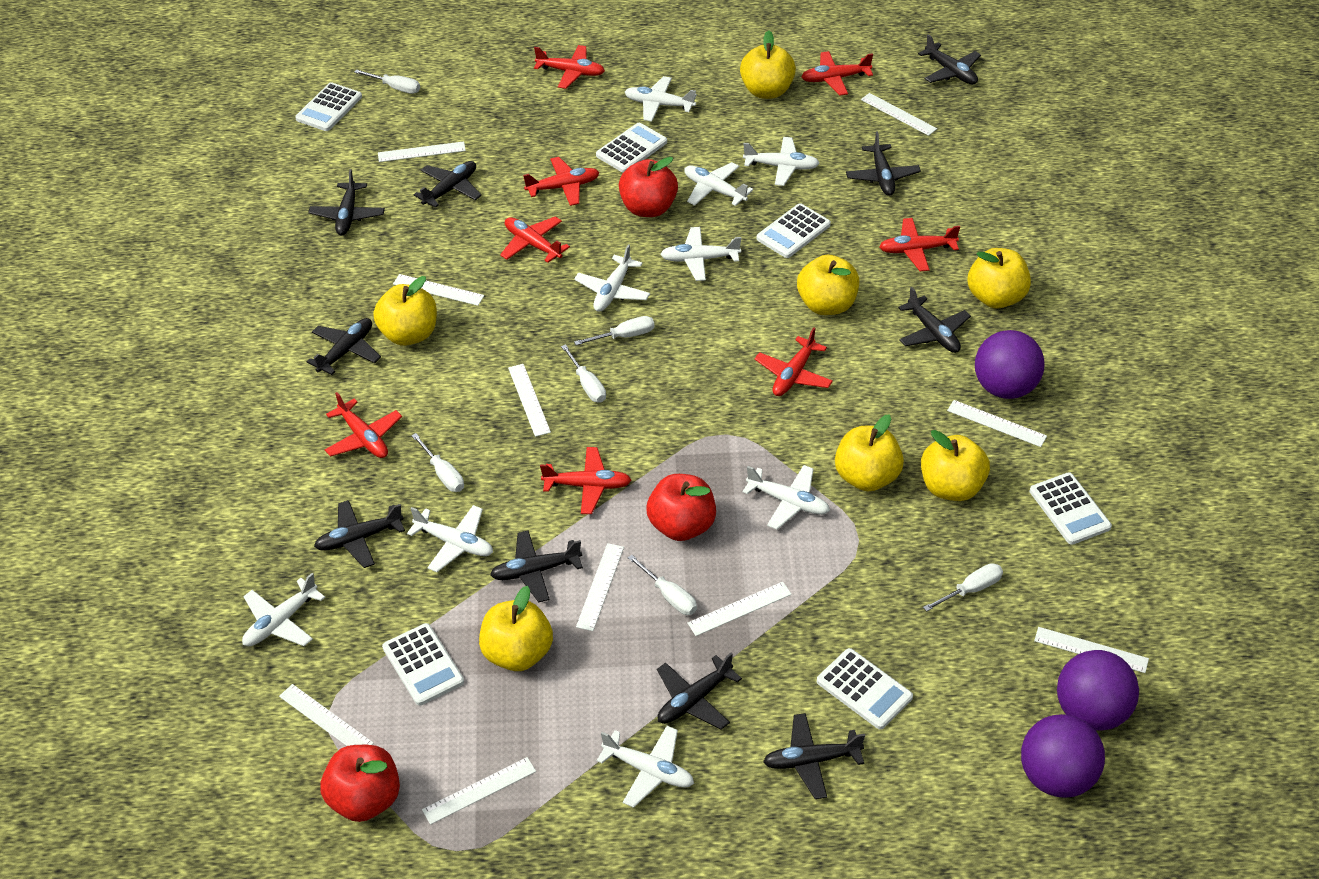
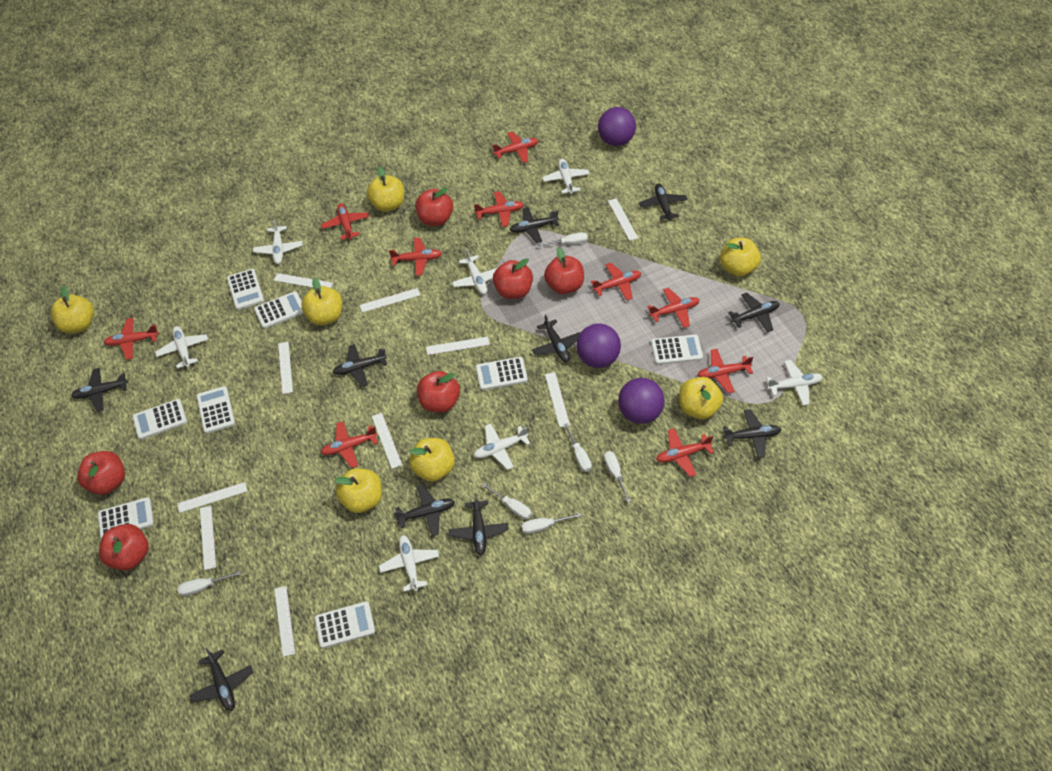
red apple: 3 -> 6
red plane: 8 -> 10
white calculator: 6 -> 8
white plane: 9 -> 7

